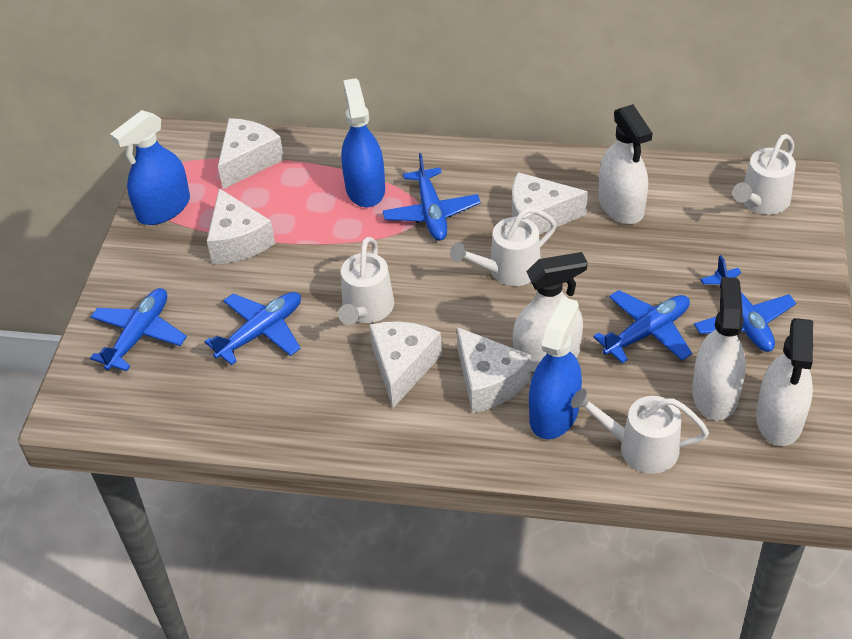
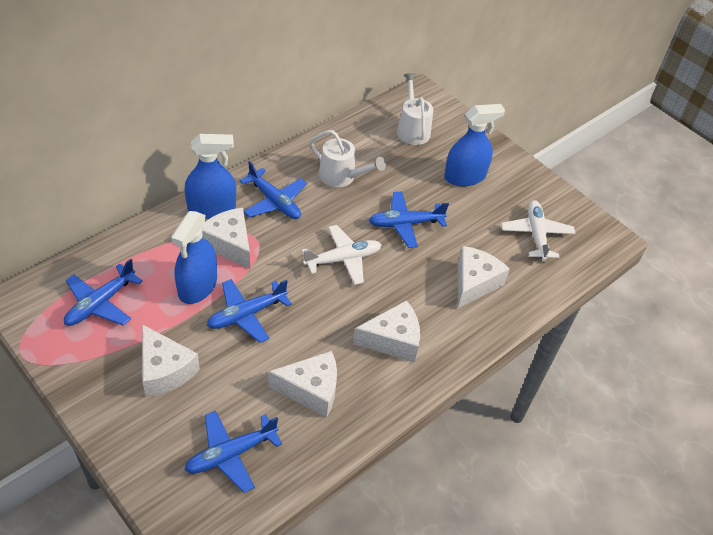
white plane: 0 -> 2
white spray bottle: 4 -> 0
white watering can: 4 -> 2

